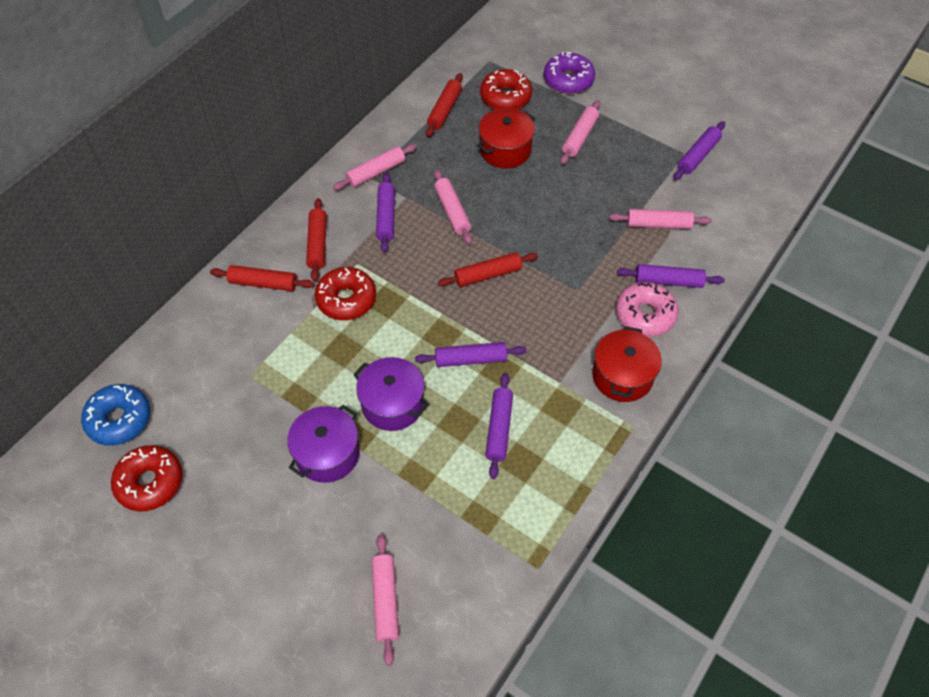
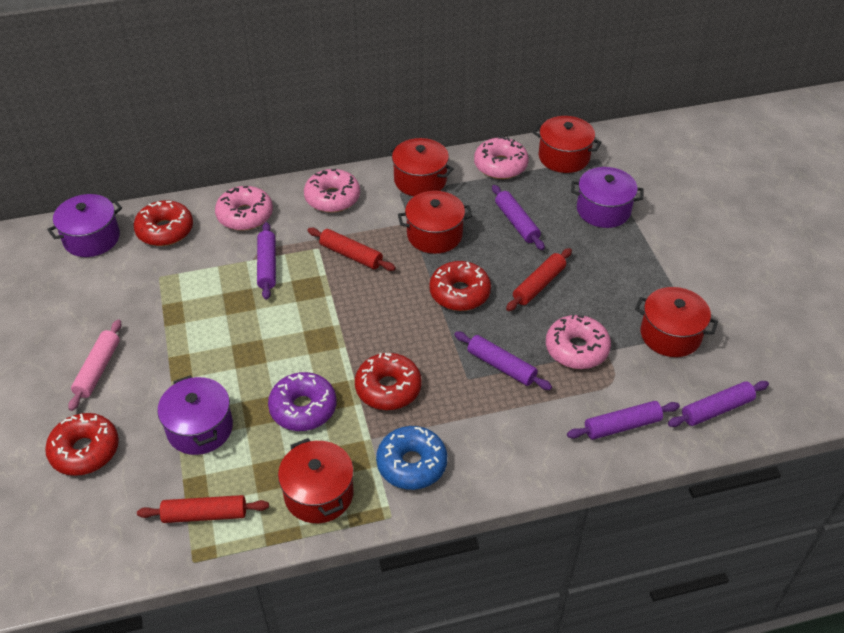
pink donut: 1 -> 4
pink rolling pin: 5 -> 1
purple pot: 2 -> 3
red donut: 3 -> 4
red pot: 2 -> 5
red rolling pin: 4 -> 3

